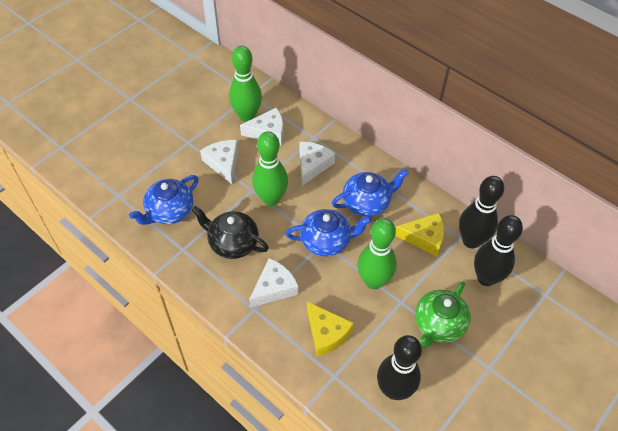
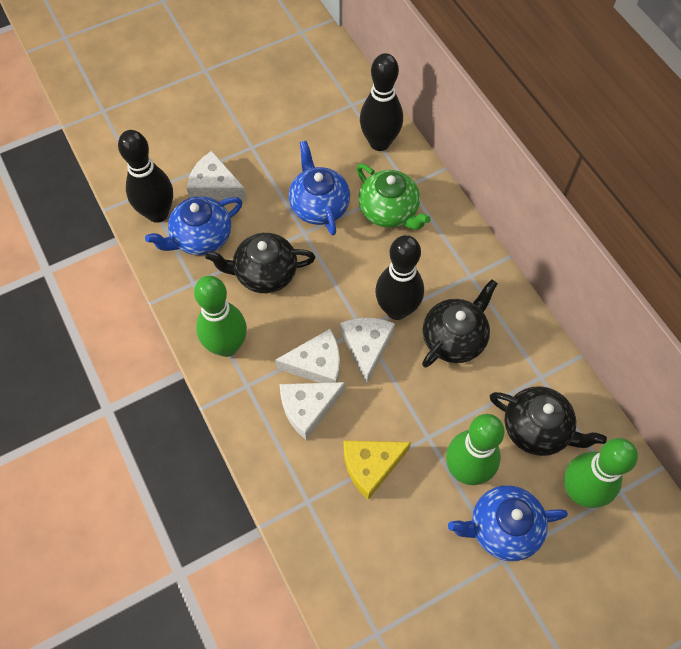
black teapot: 1 -> 3
yellow cheese: 2 -> 1

